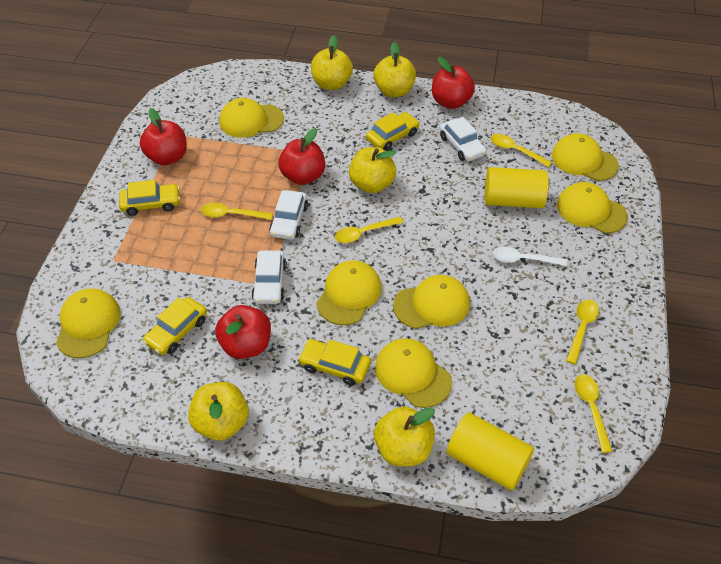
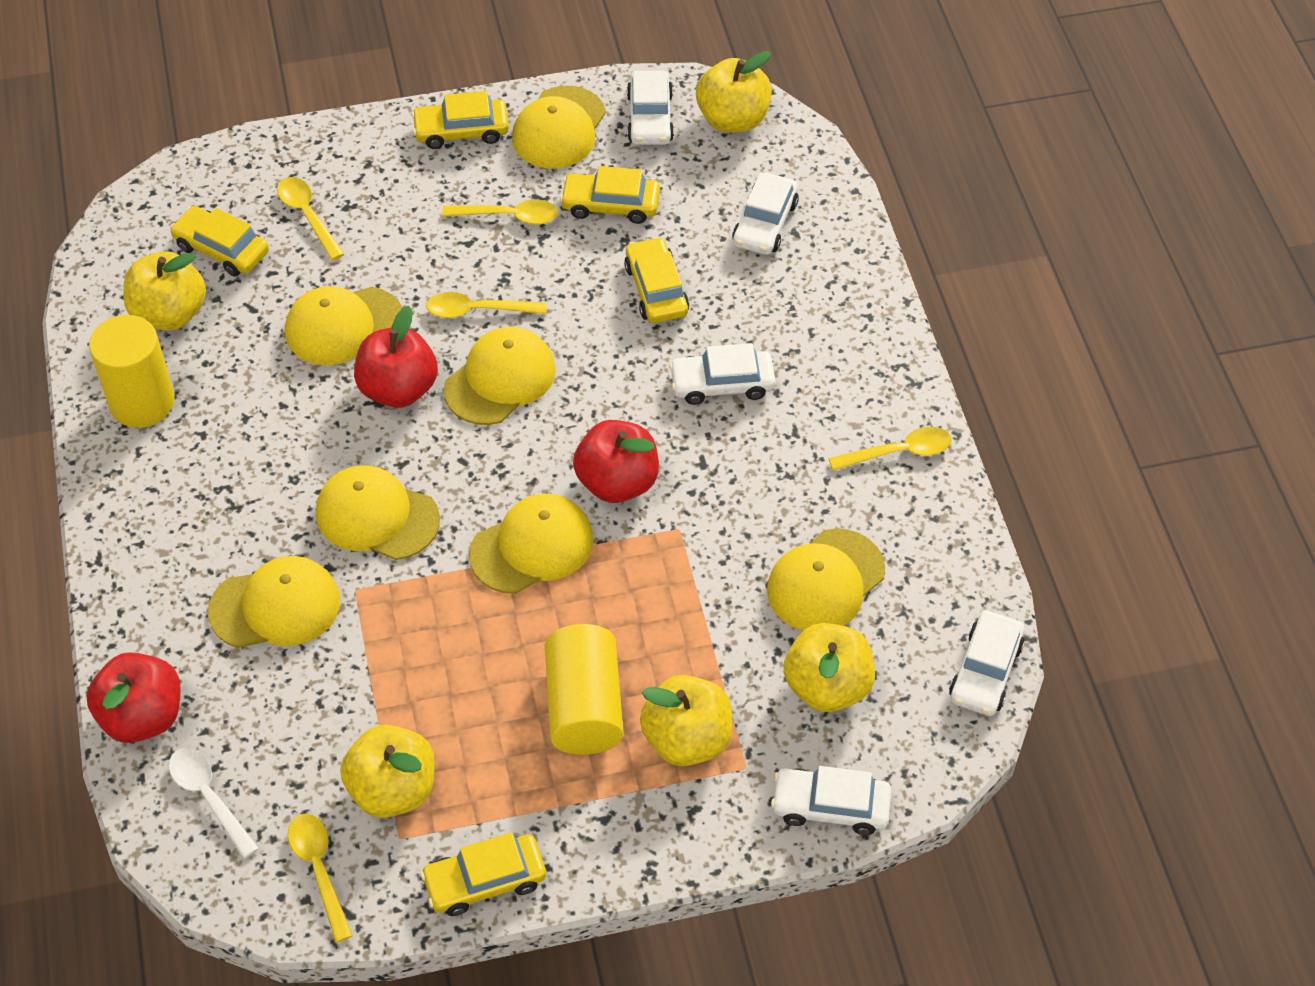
red apple: 4 -> 3
white car: 3 -> 5
yellow car: 4 -> 5

